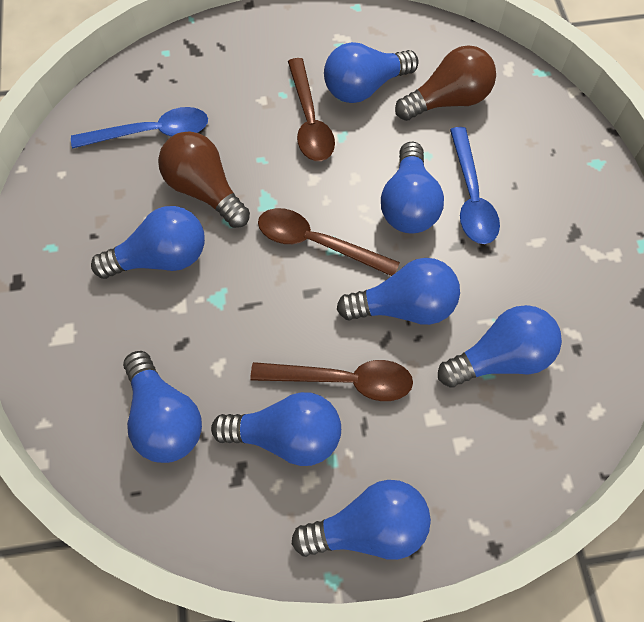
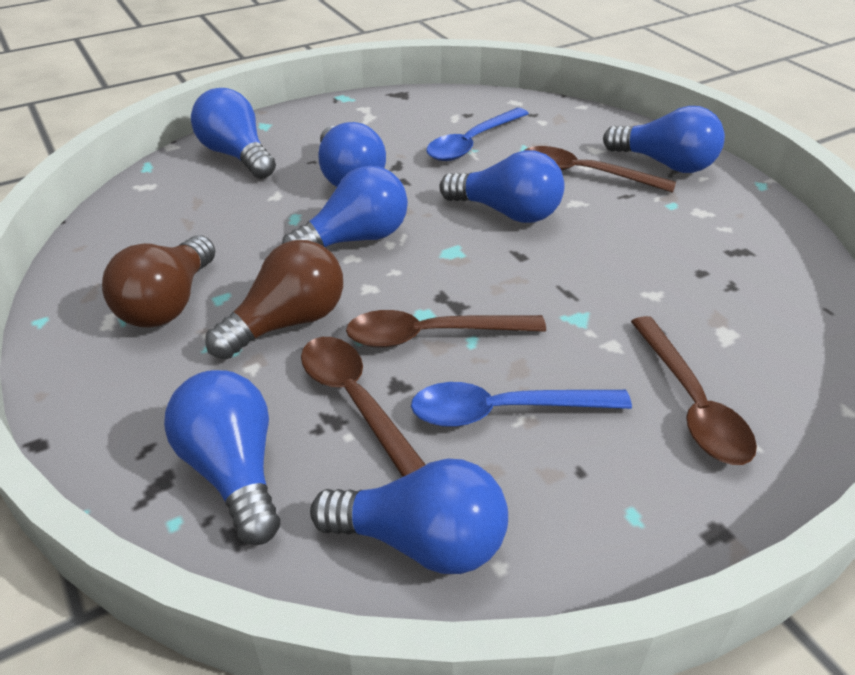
blue light bulb: 8 -> 7
brown spoon: 3 -> 4

